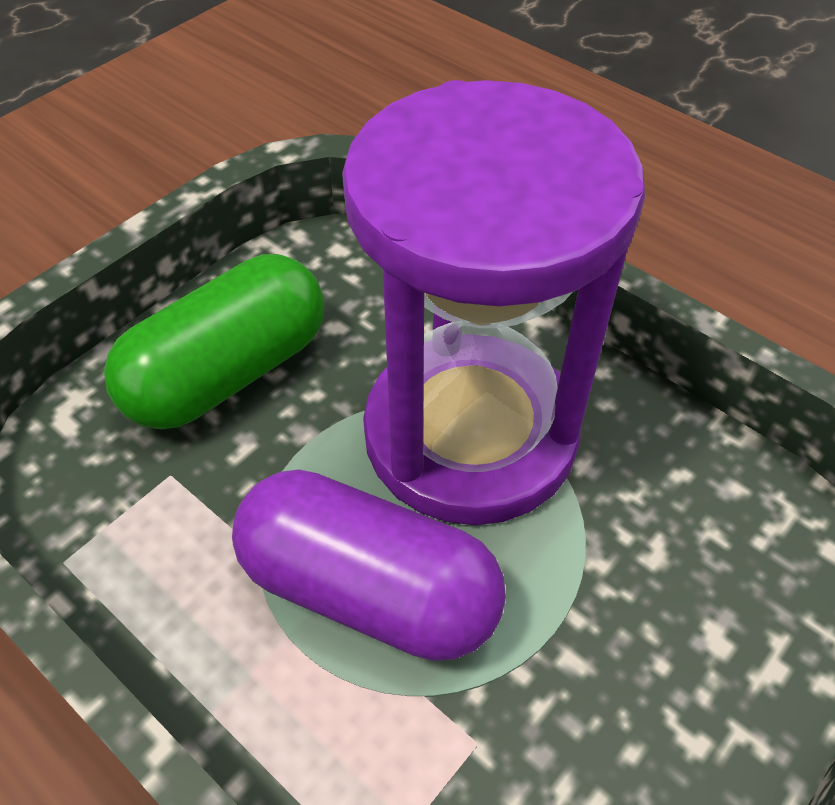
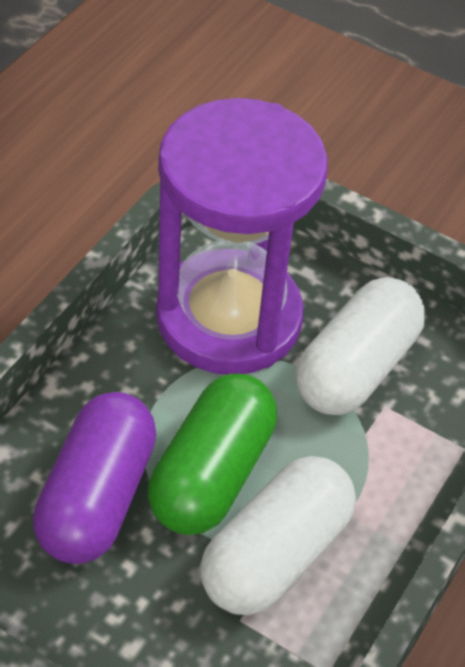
white capsule: 0 -> 2

